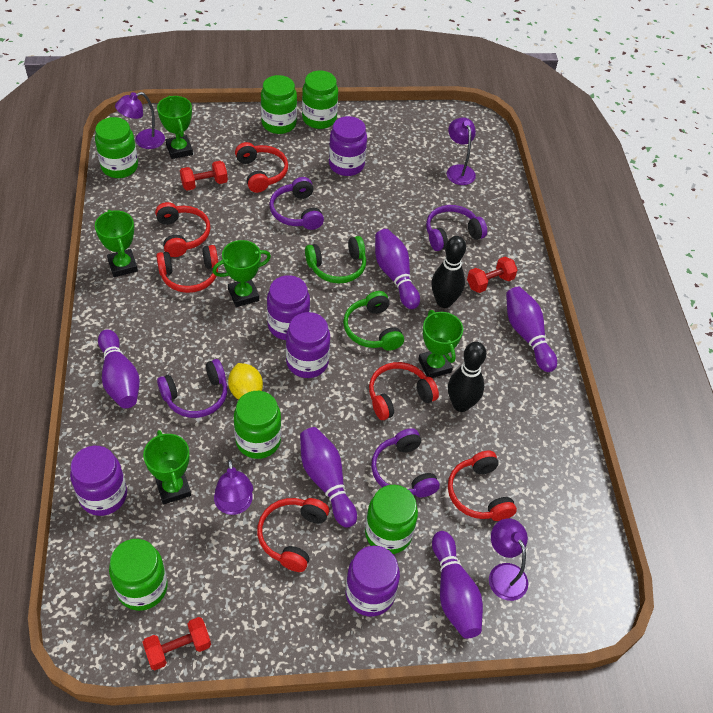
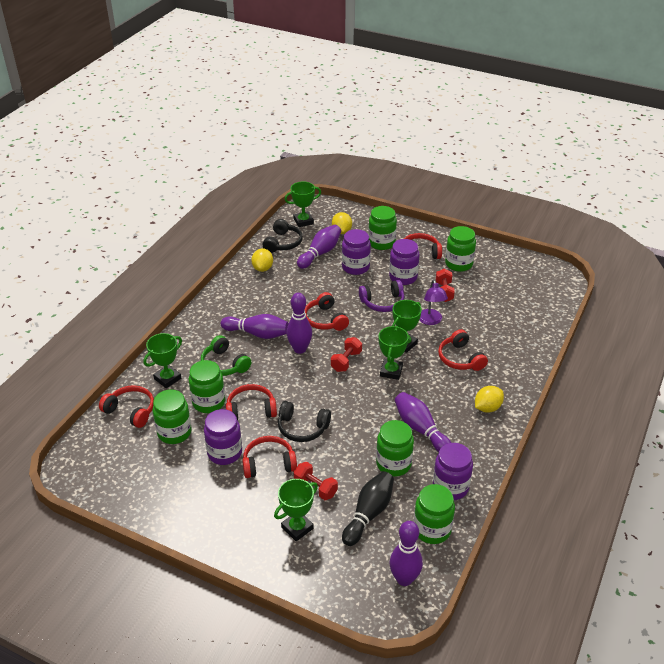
black bowling pin: 2 -> 1
black headphones: 0 -> 2
green headphones: 2 -> 1
purple headphones: 4 -> 1
purple jar: 5 -> 4
purple lamp: 4 -> 1
yellow lemon: 1 -> 3

